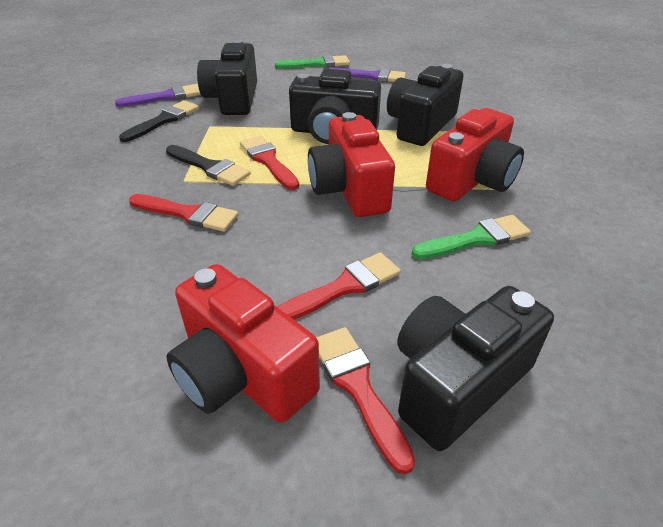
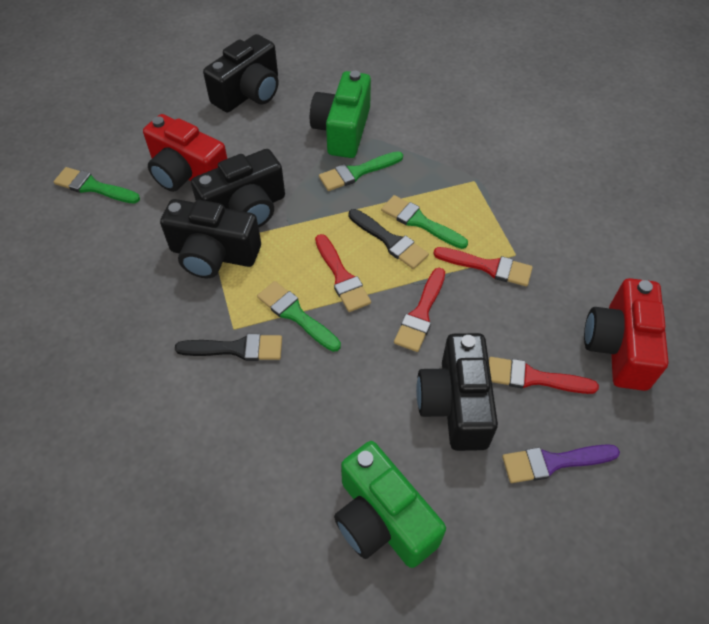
green brush: 2 -> 4
green camera: 0 -> 2
purple brush: 2 -> 1
red camera: 3 -> 2

